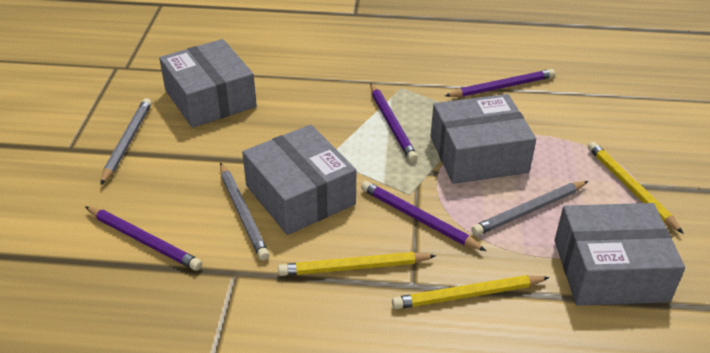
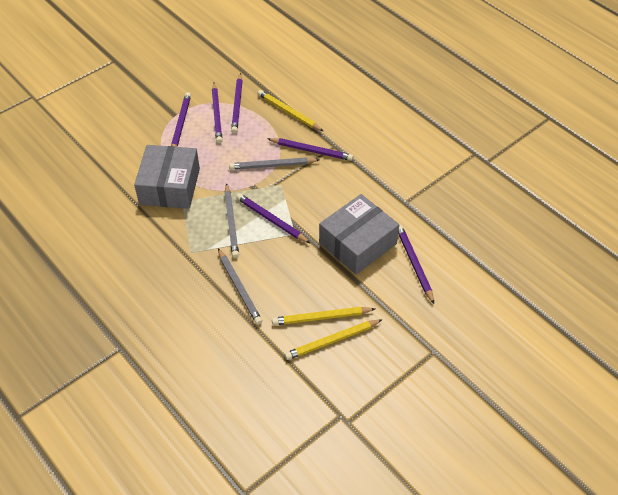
grey box: 4 -> 2
purple pencil: 4 -> 6

